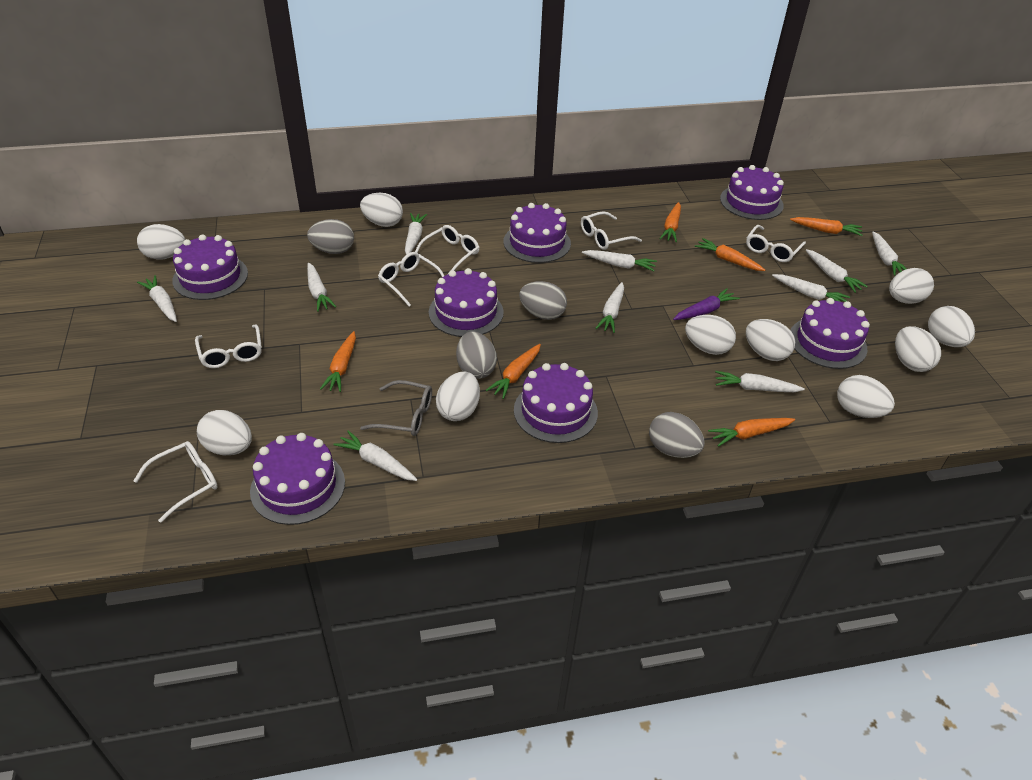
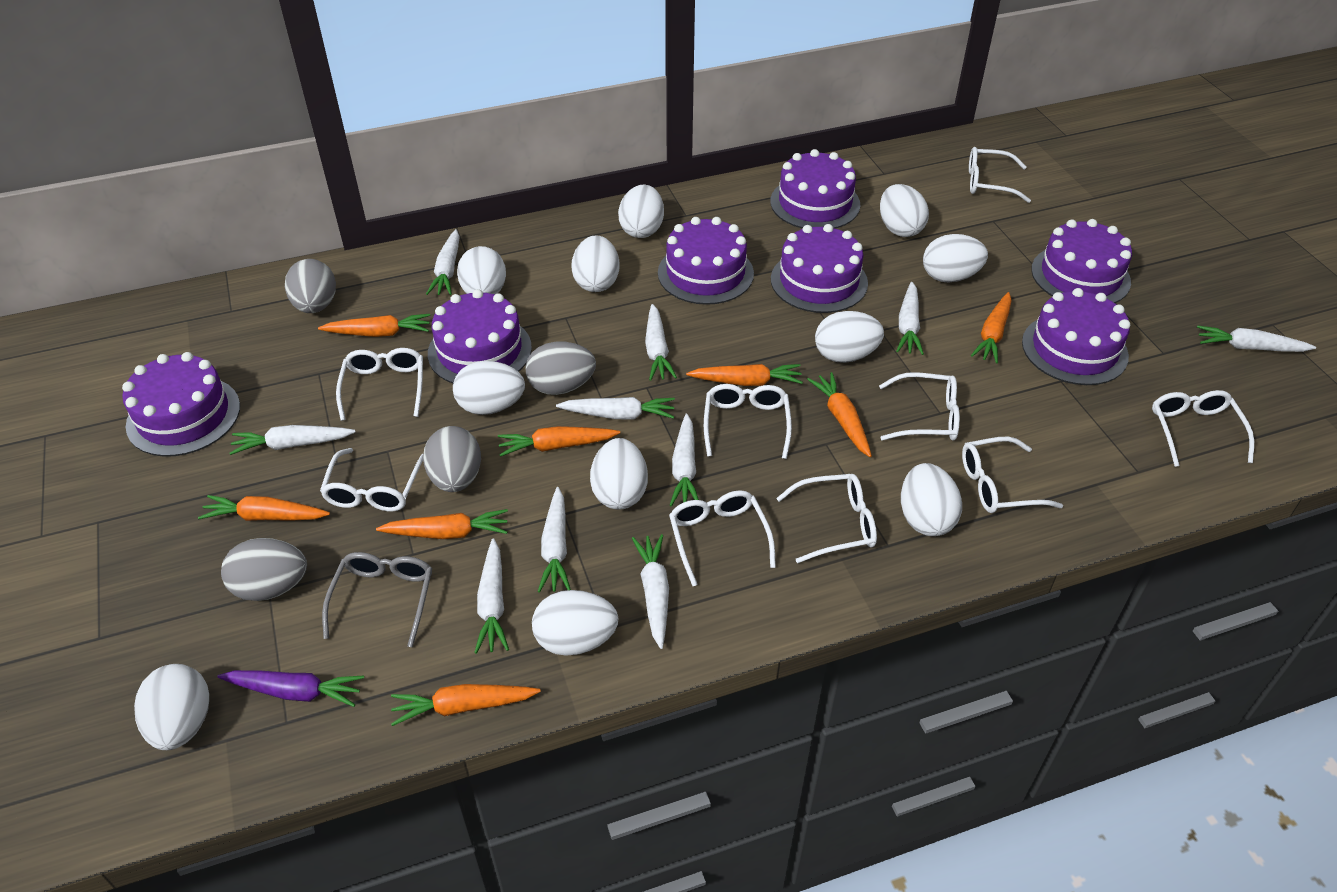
orange carrot: 6 -> 8
white egg: 10 -> 11
white glasses: 6 -> 9

